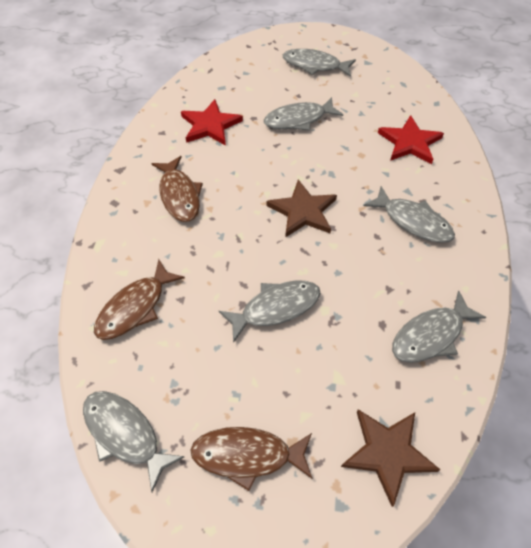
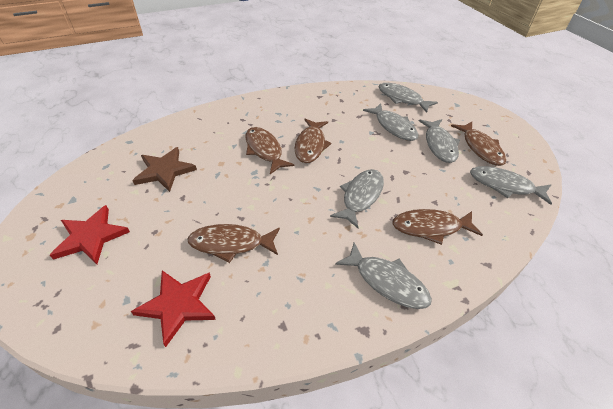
brown fish: 3 -> 5
brown star: 2 -> 1

